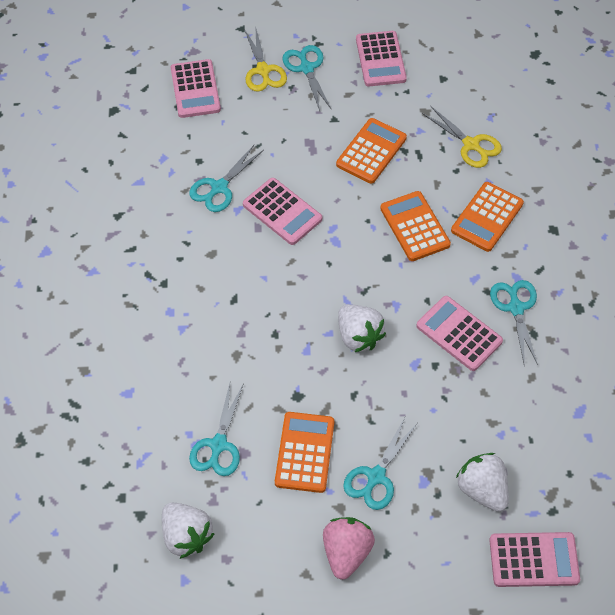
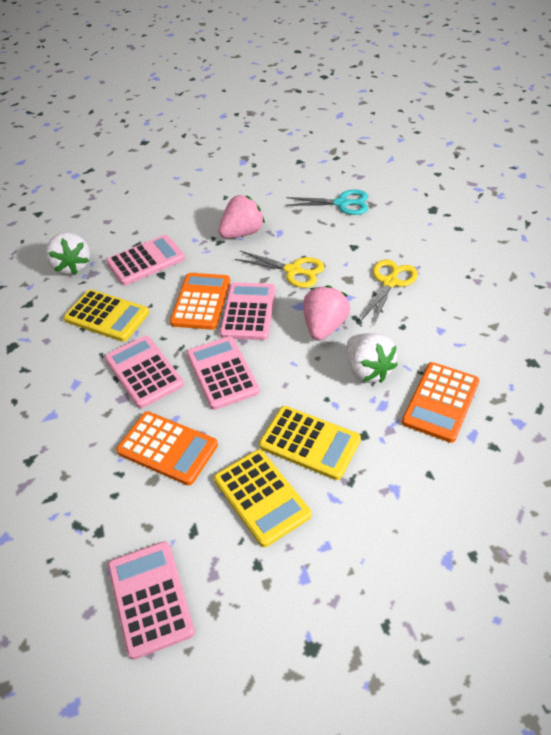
orange calculator: 4 -> 3
pink strawberry: 1 -> 2
turquoise scissors: 5 -> 1
white strawberry: 3 -> 2
yellow calculator: 0 -> 3

